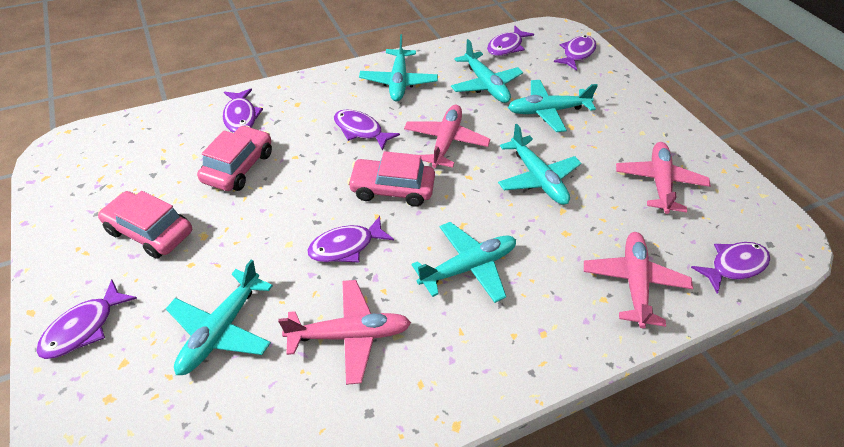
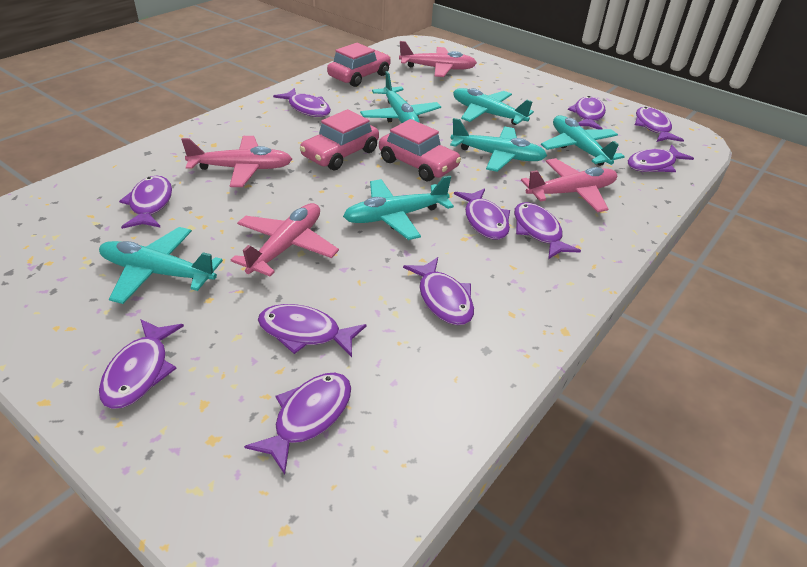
purple fish: 7 -> 11

